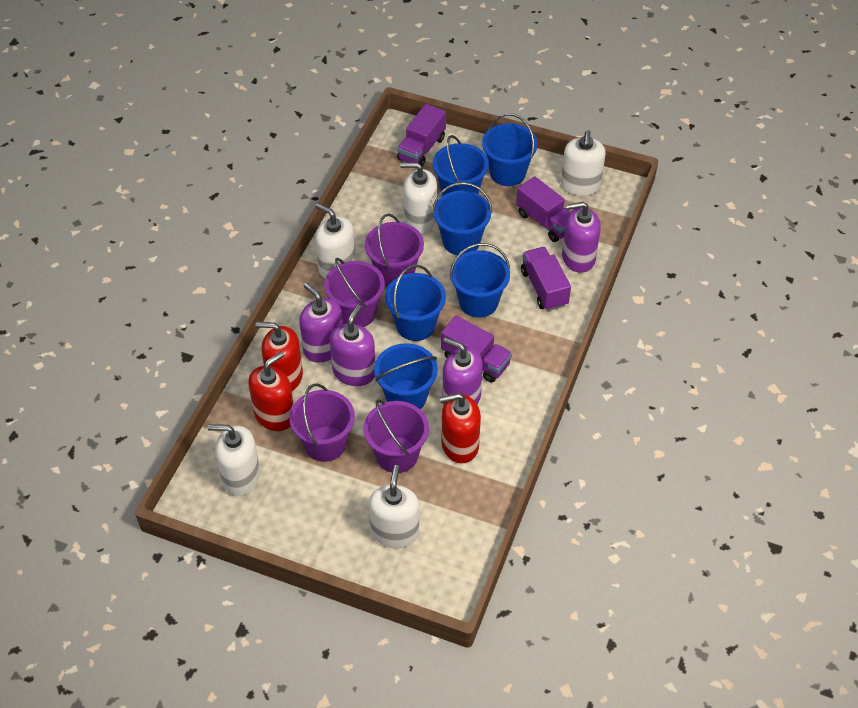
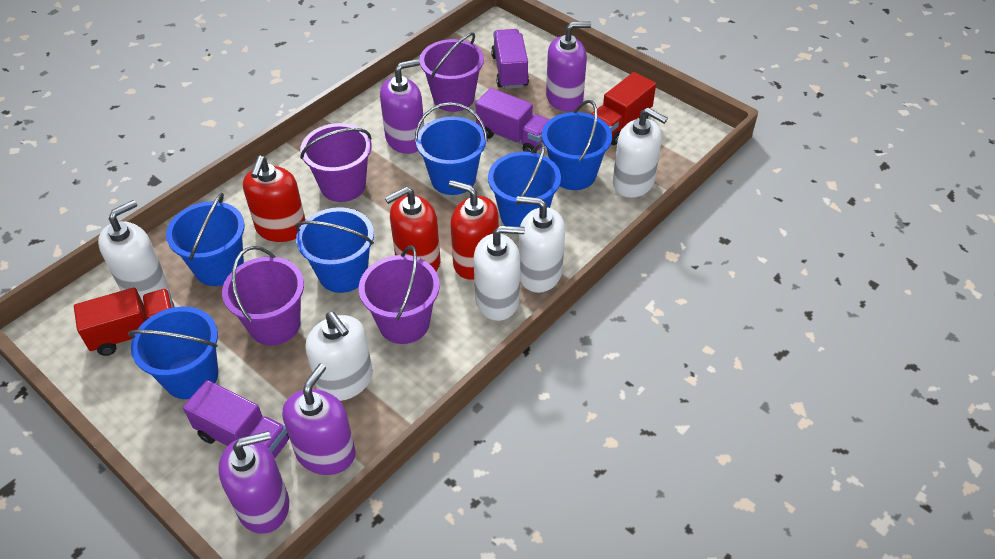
purple truck: 4 -> 3
red truck: 0 -> 2

